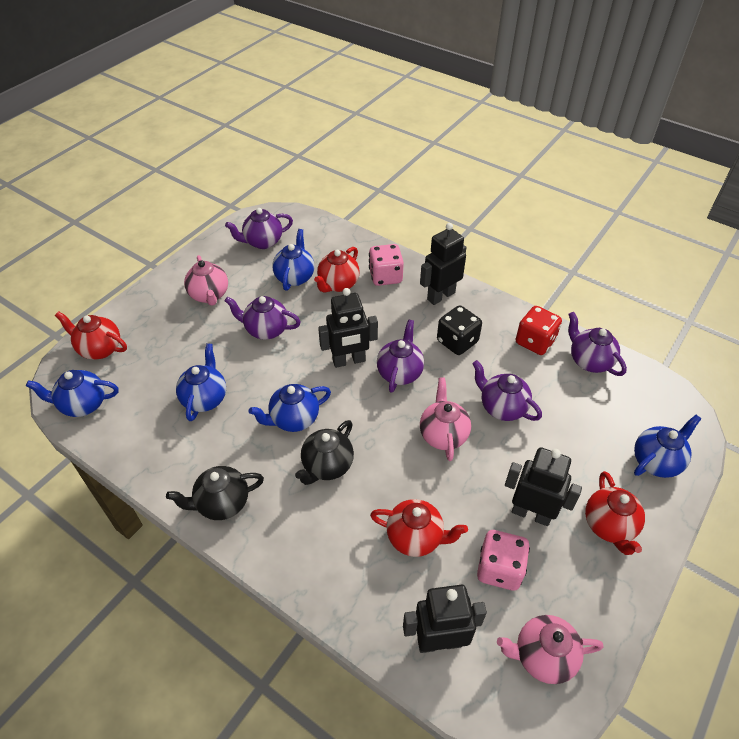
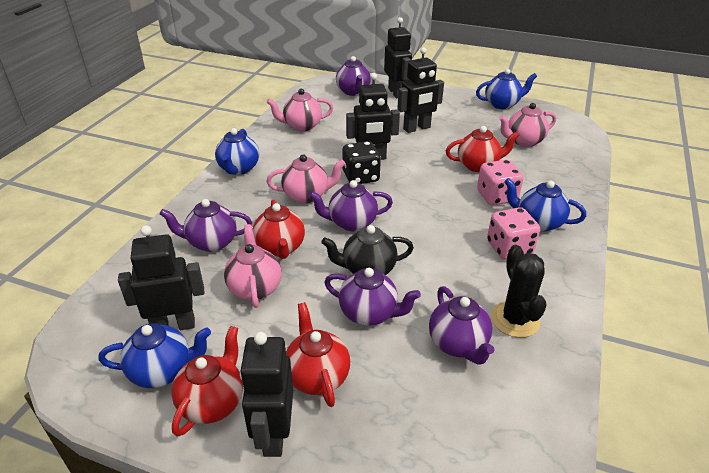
black cactus: 0 -> 1
black robot: 4 -> 5
black teapot: 2 -> 1
blue teapot: 5 -> 4
pink teapot: 3 -> 4
red dice: 1 -> 0

